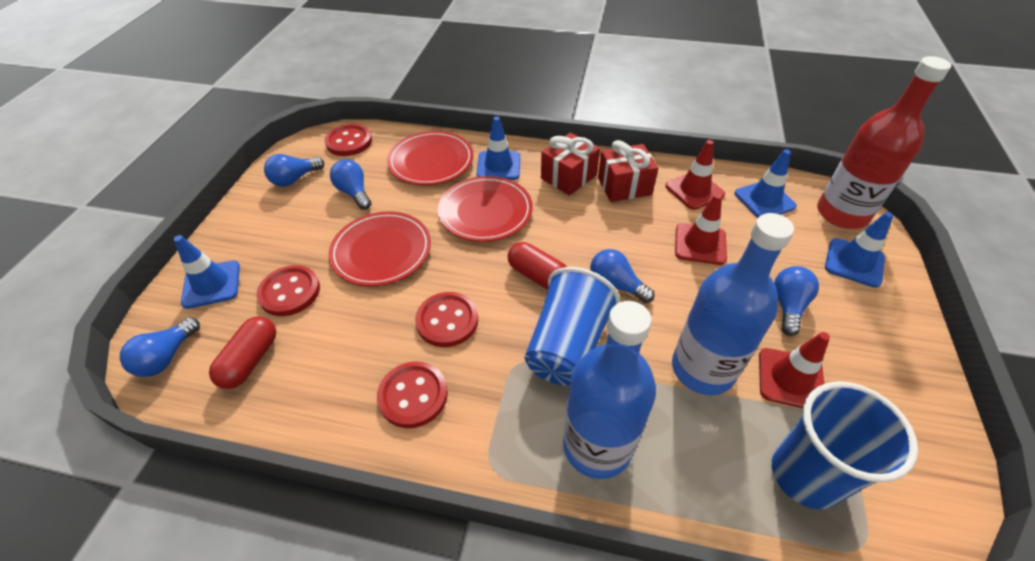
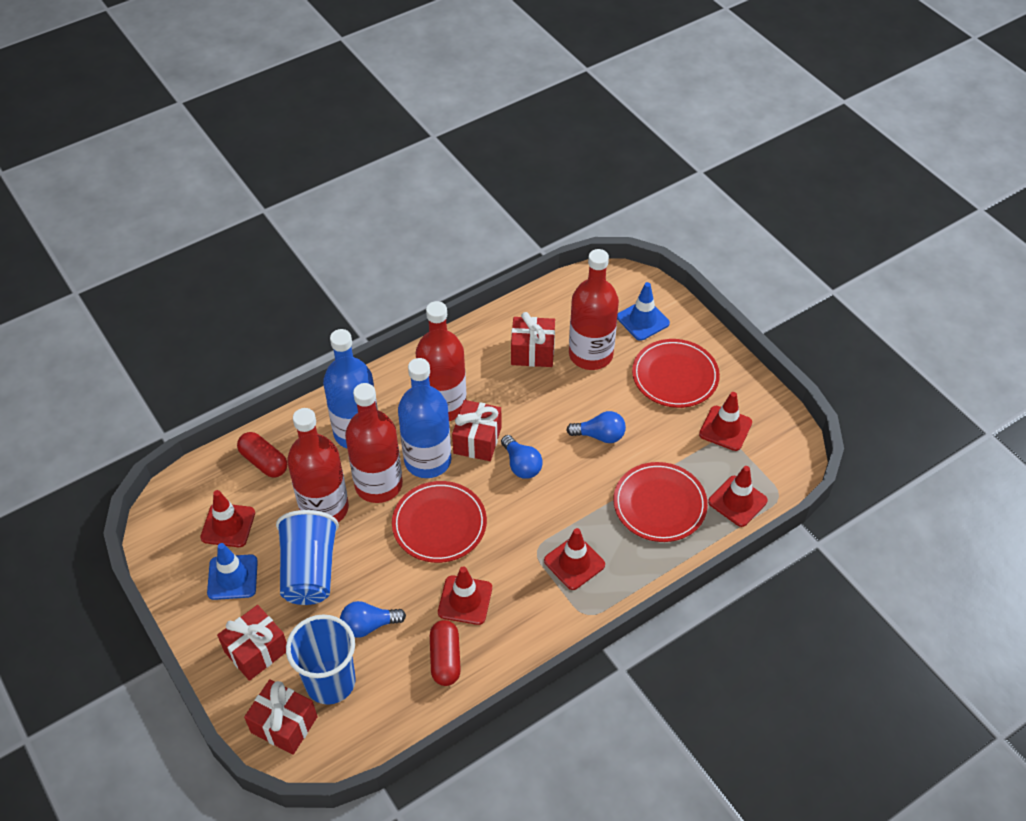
blue light bulb: 5 -> 3
blue traffic cone: 4 -> 2
red bottle: 1 -> 4
red button: 4 -> 0
red gift: 2 -> 4
red traffic cone: 3 -> 5

